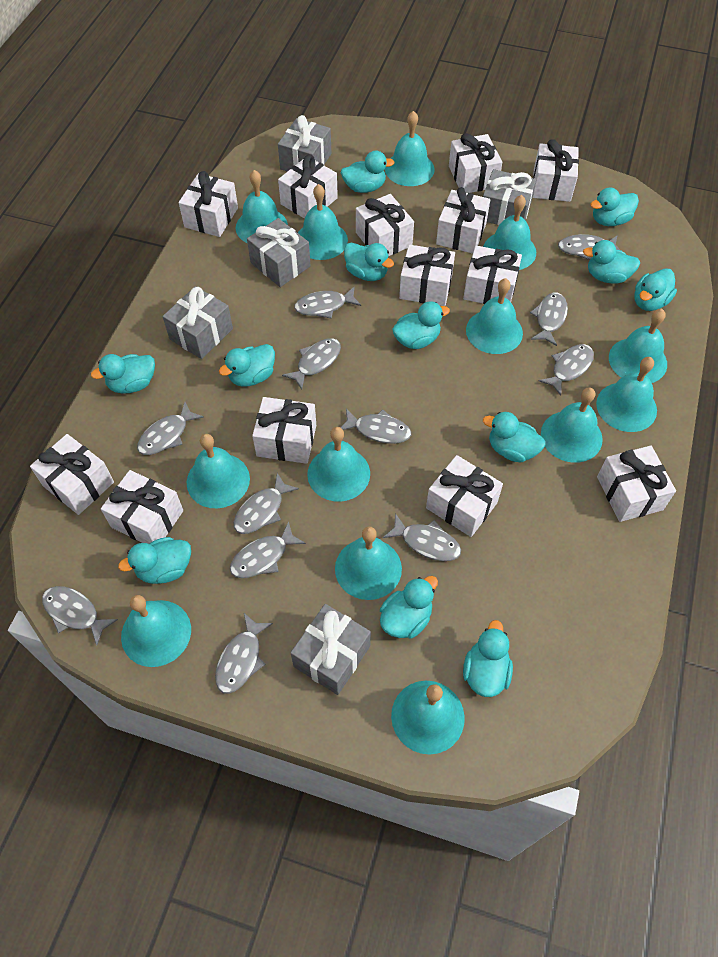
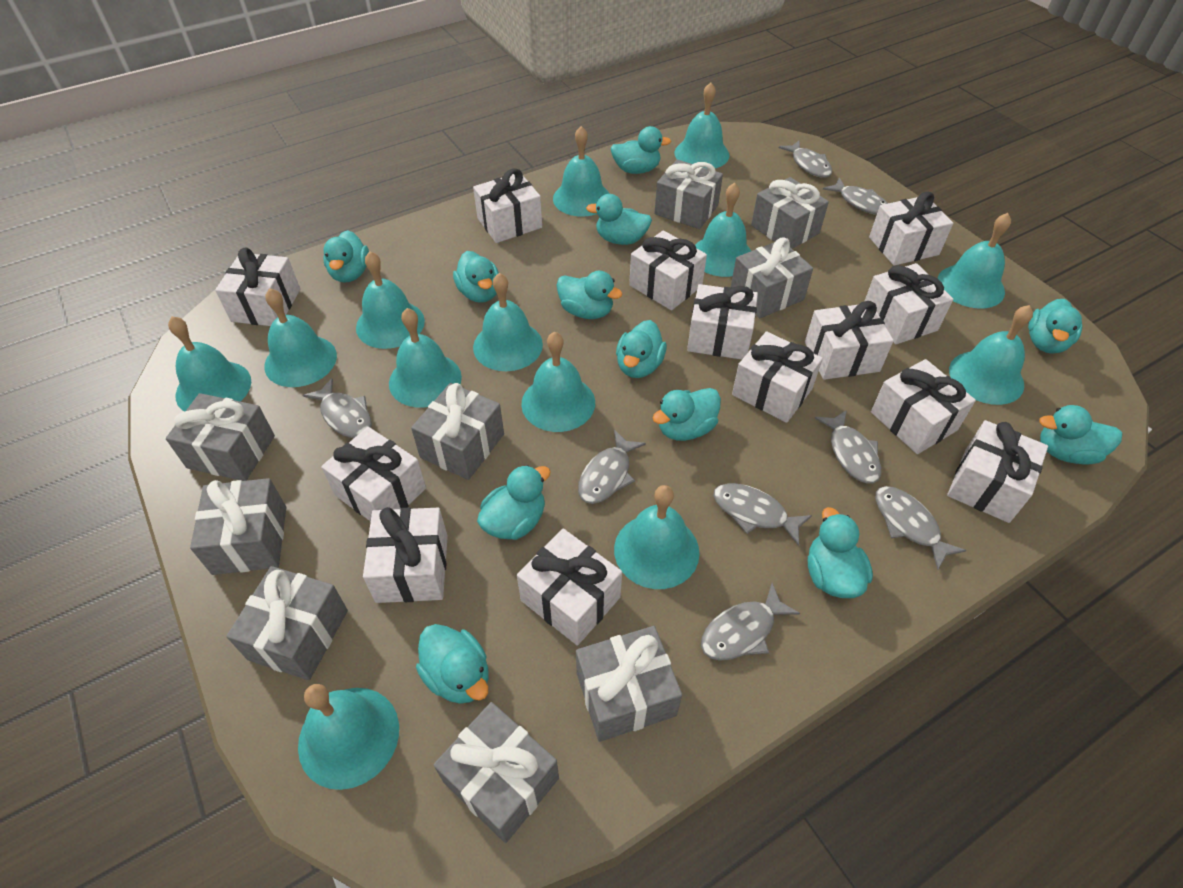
grey fish: 12 -> 8
grey gift: 5 -> 9

